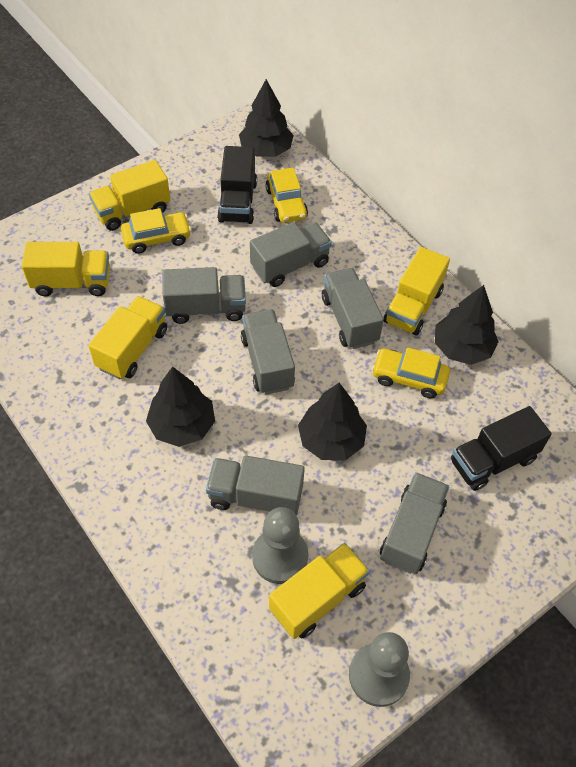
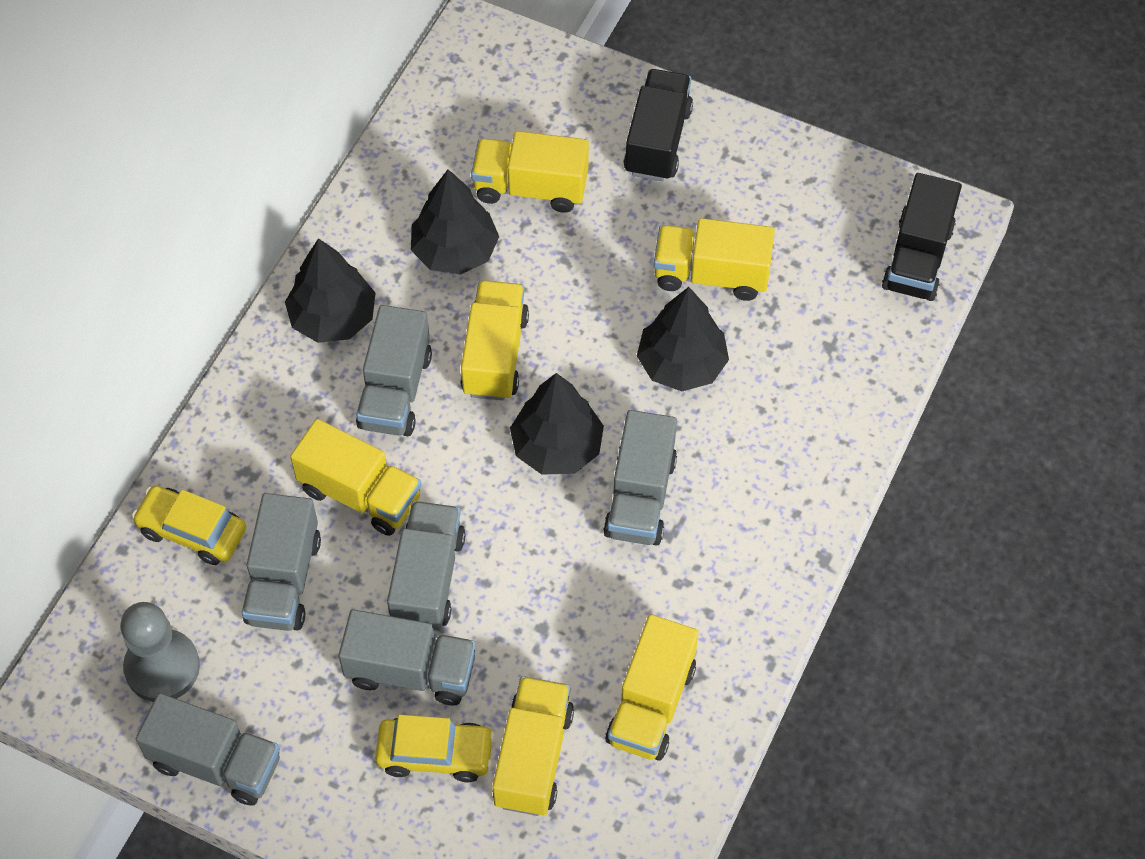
grey pawn: 2 -> 1
yellow car: 3 -> 2
yellow truck: 5 -> 6

